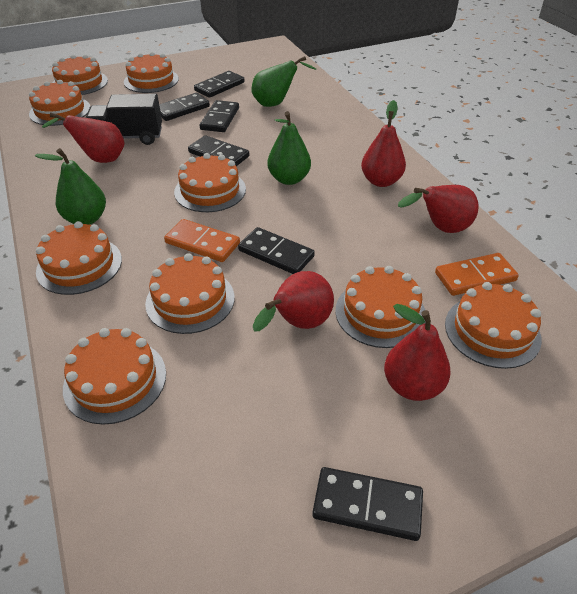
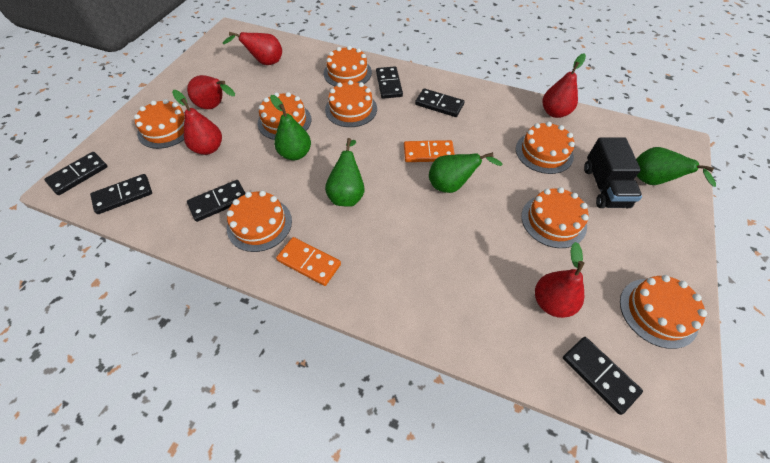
green pear: 3 -> 4
orange cake: 9 -> 8

